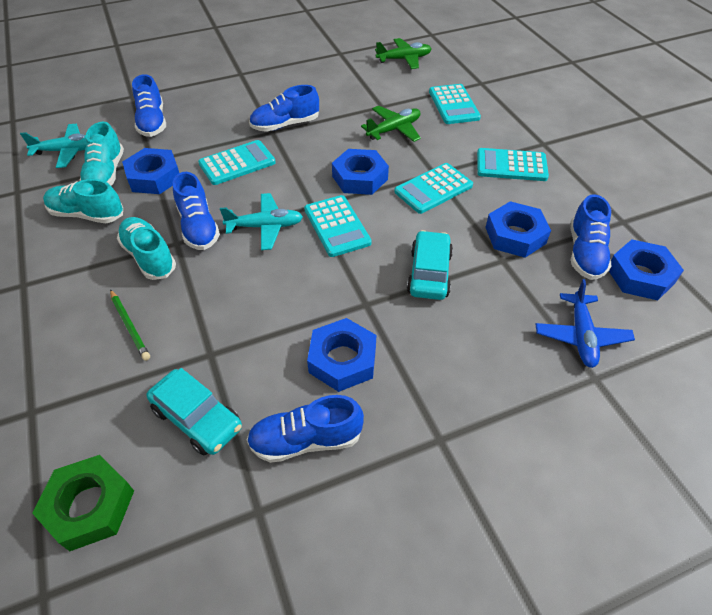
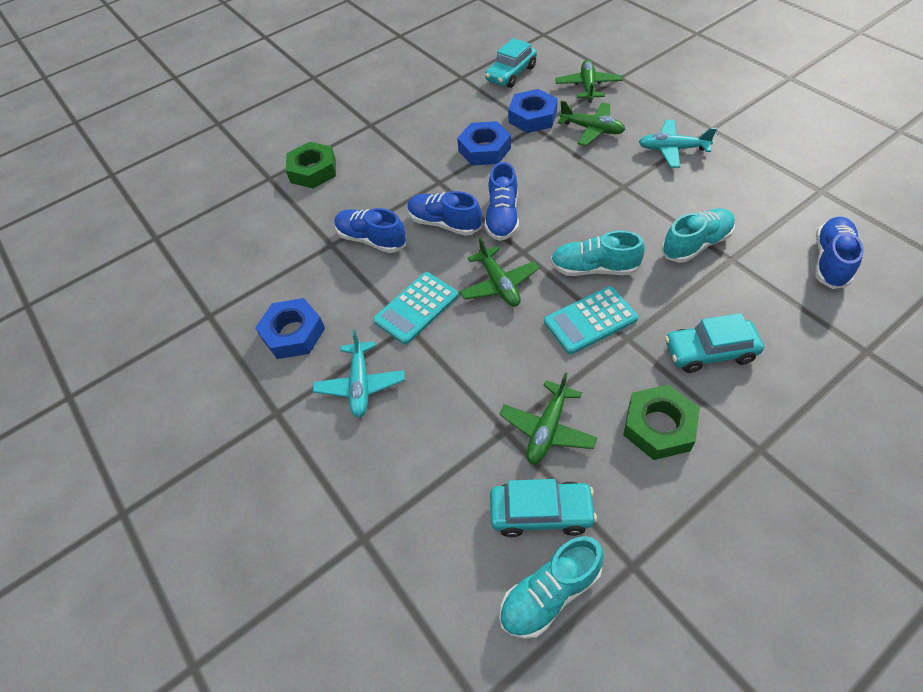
blue nut: 5 -> 3
blue plane: 1 -> 0
blue shoe: 5 -> 4
green nut: 1 -> 2
green pencil: 1 -> 0
green plane: 2 -> 4
turquoise calculator: 5 -> 2
turquoise car: 2 -> 3

